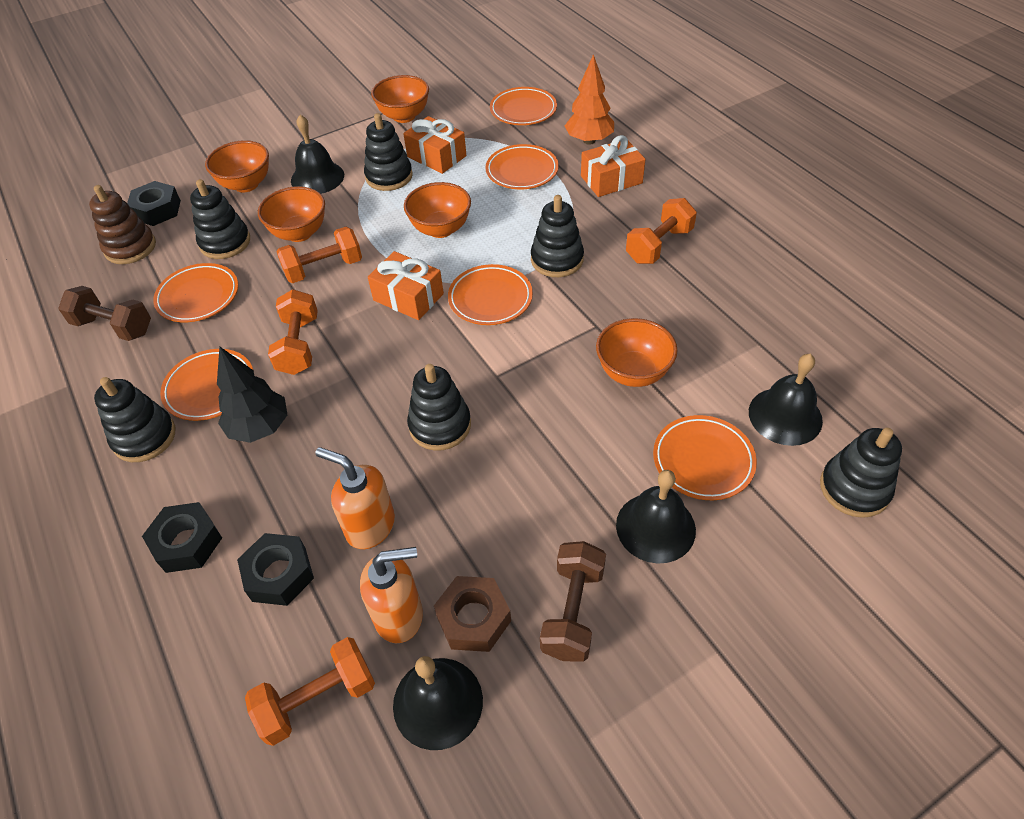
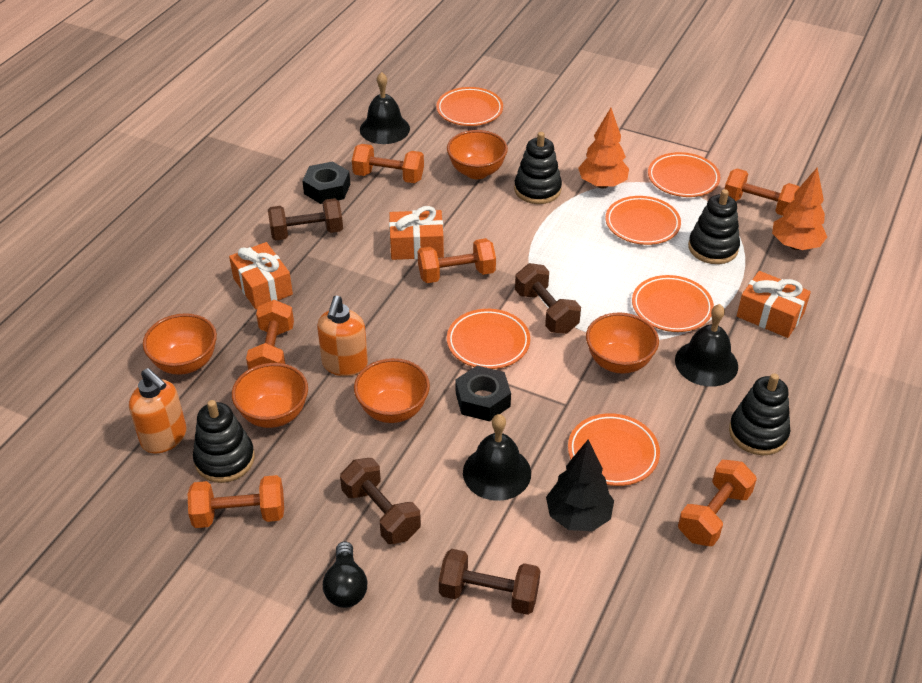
black bell: 4 -> 3
black light bulb: 0 -> 1
black nut: 3 -> 2
black stacking toy: 6 -> 4
brown dumbbell: 2 -> 4
brown nut: 1 -> 0
brown stacking toy: 1 -> 0
orange dumbbell: 4 -> 6
orange tree: 1 -> 2

